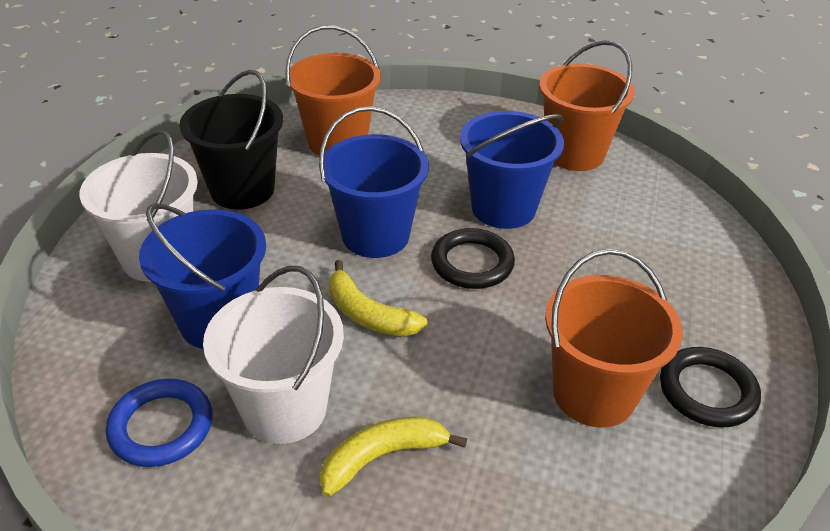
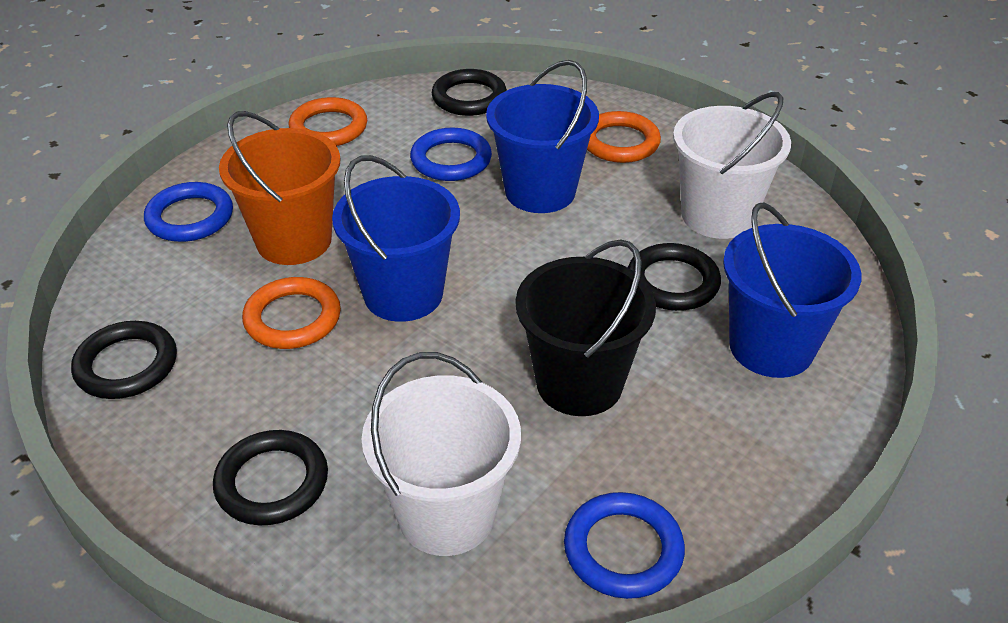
black ring: 2 -> 4
blue ring: 1 -> 3
orange bucket: 3 -> 1
orange ring: 0 -> 3
yellow banana: 2 -> 0

